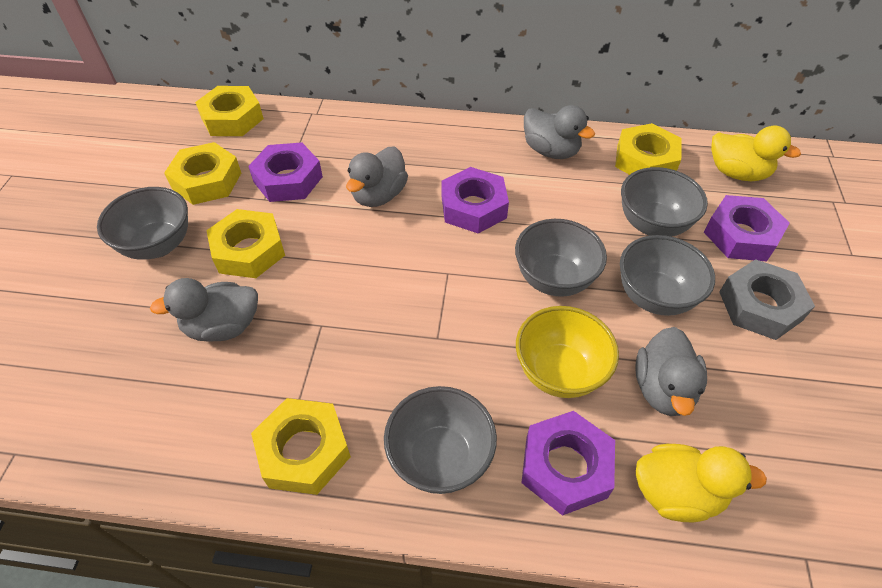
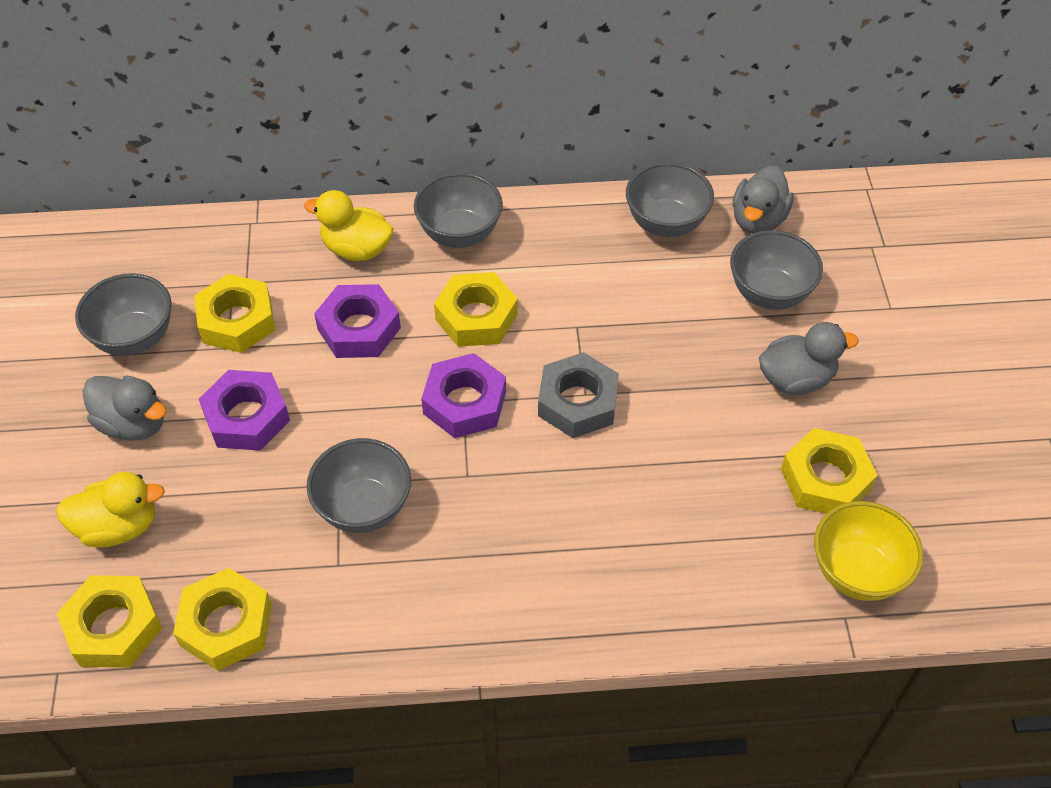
grey duck: 4 -> 3
purple nut: 4 -> 3

